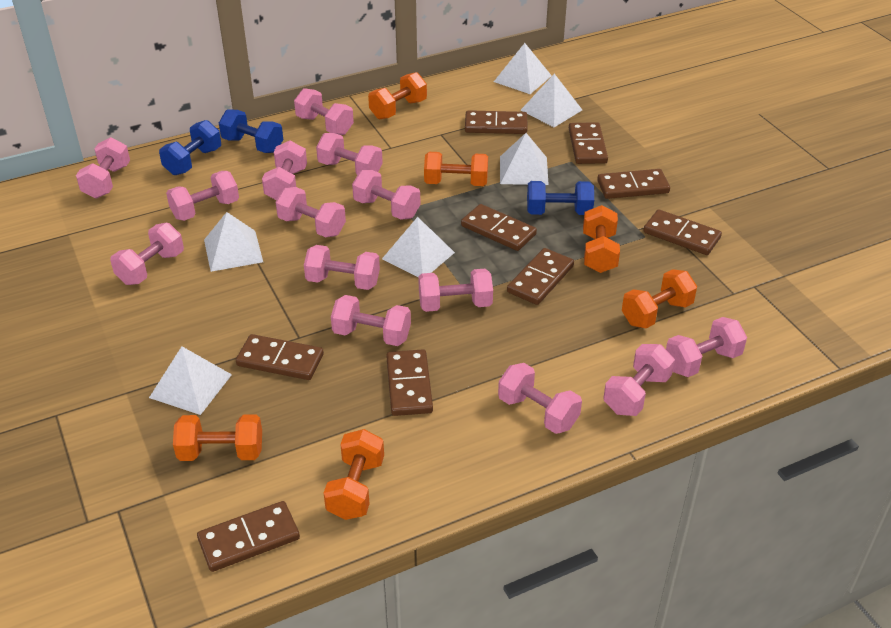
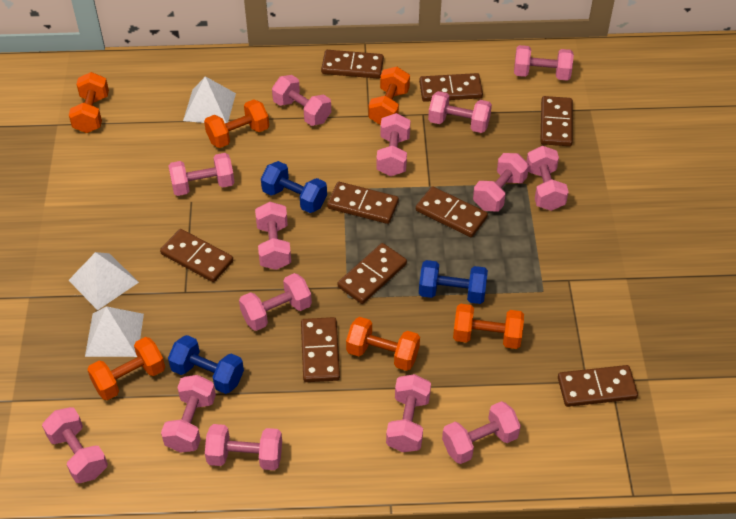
white pyramid: 6 -> 3

